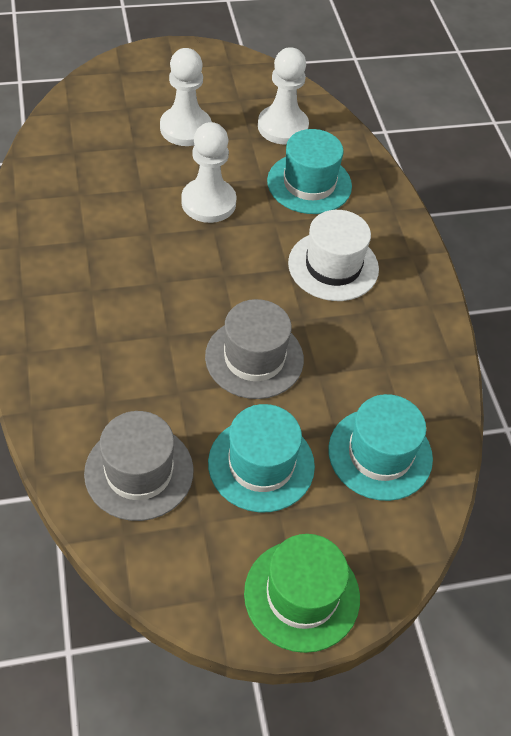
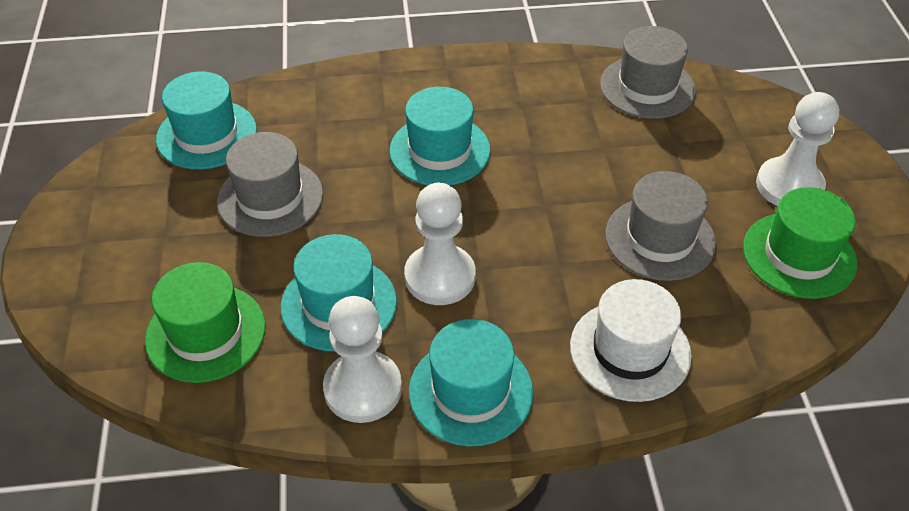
green hat: 1 -> 2
grey hat: 2 -> 3
turquoise hat: 3 -> 4

